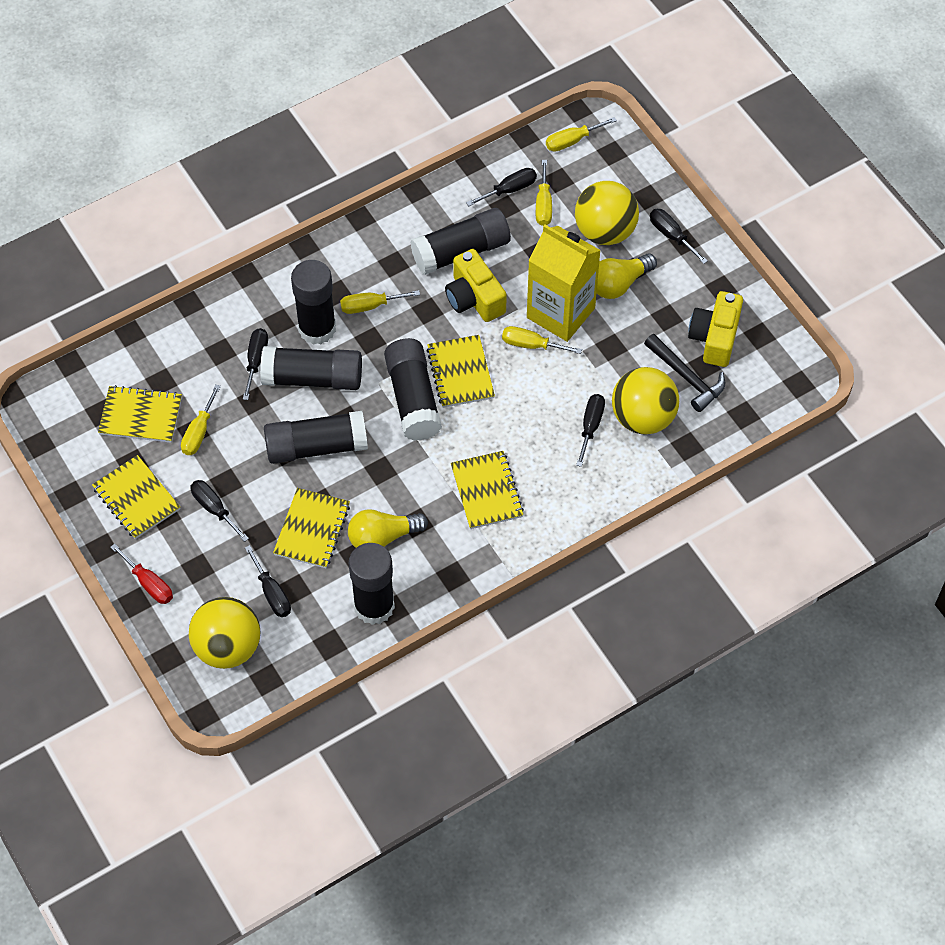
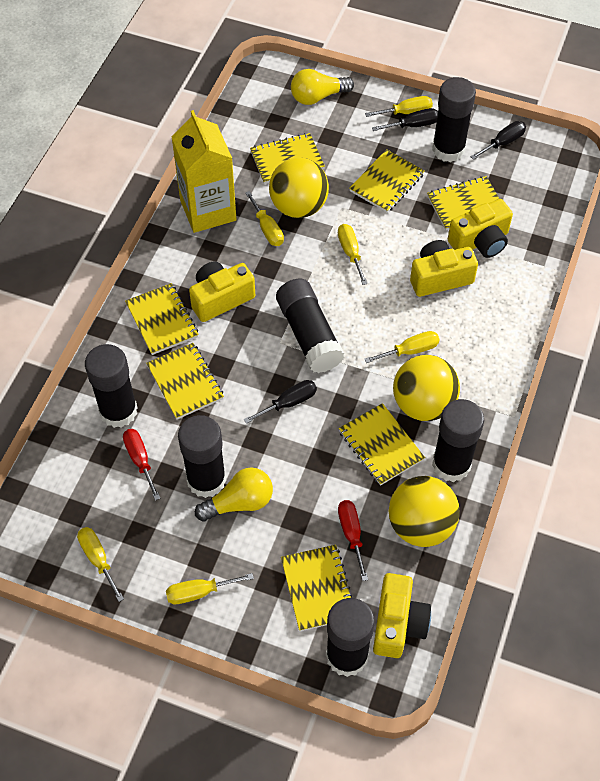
black hammer: 1 -> 0
black screwdriver: 6 -> 3
red screwdriver: 1 -> 2
yellow camera: 2 -> 4
yellow notebook: 5 -> 7
yellow screwdriver: 5 -> 6

